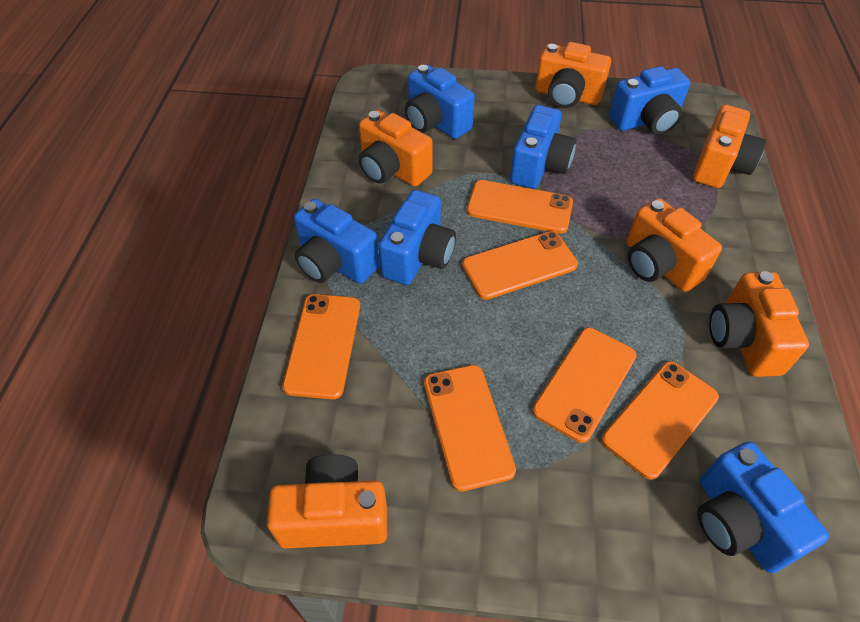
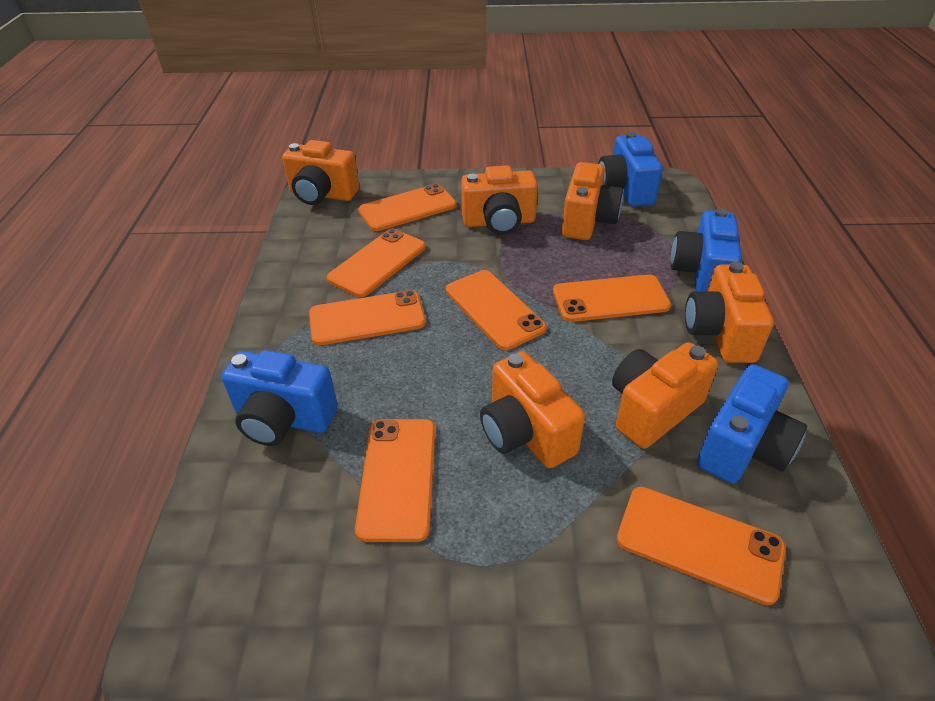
blue camera: 6 -> 4
orange phone: 6 -> 7

